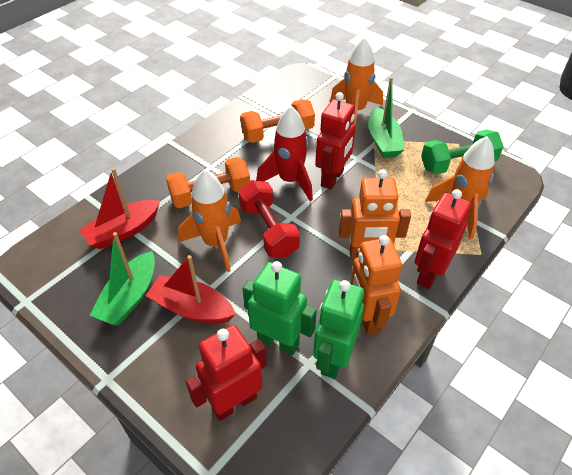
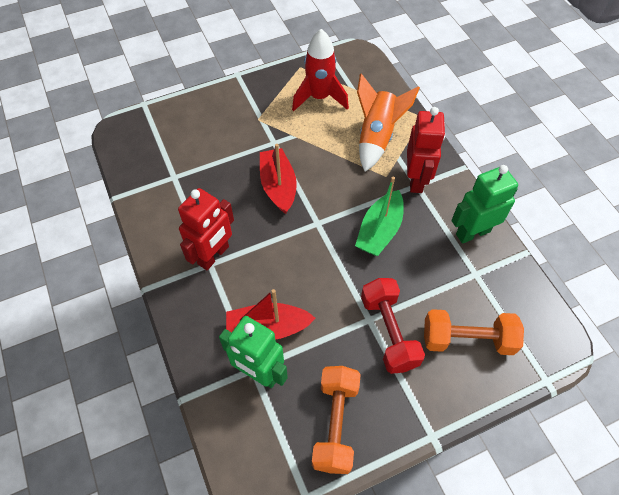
green boat: 2 -> 1
green dumbbell: 1 -> 0
orange robot: 2 -> 0
orange rocket: 3 -> 1
red robot: 3 -> 2

